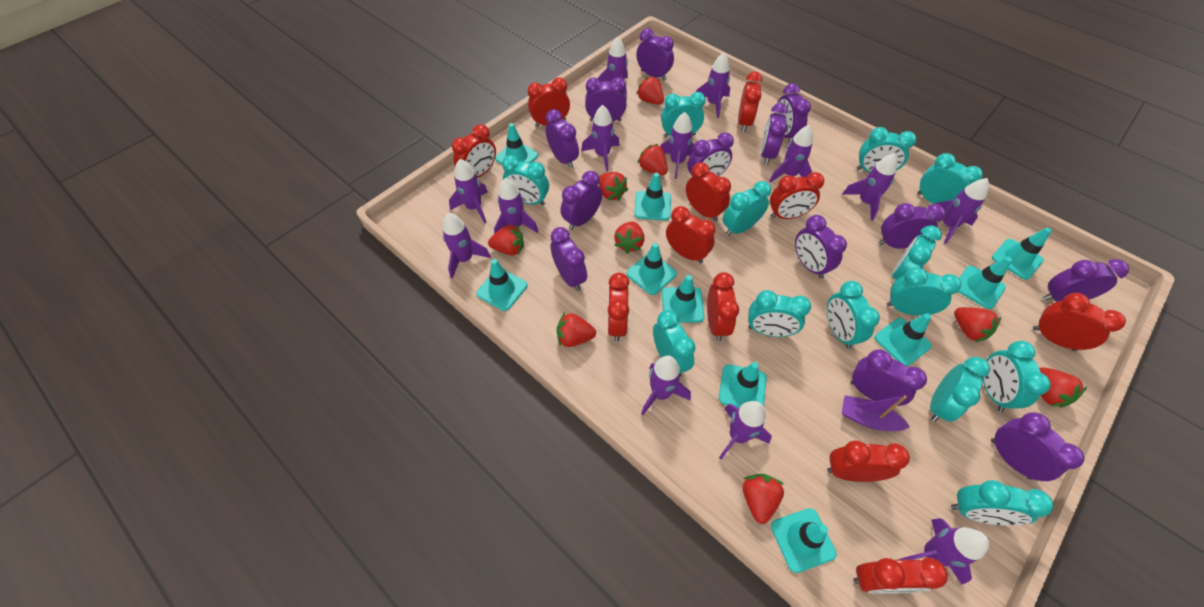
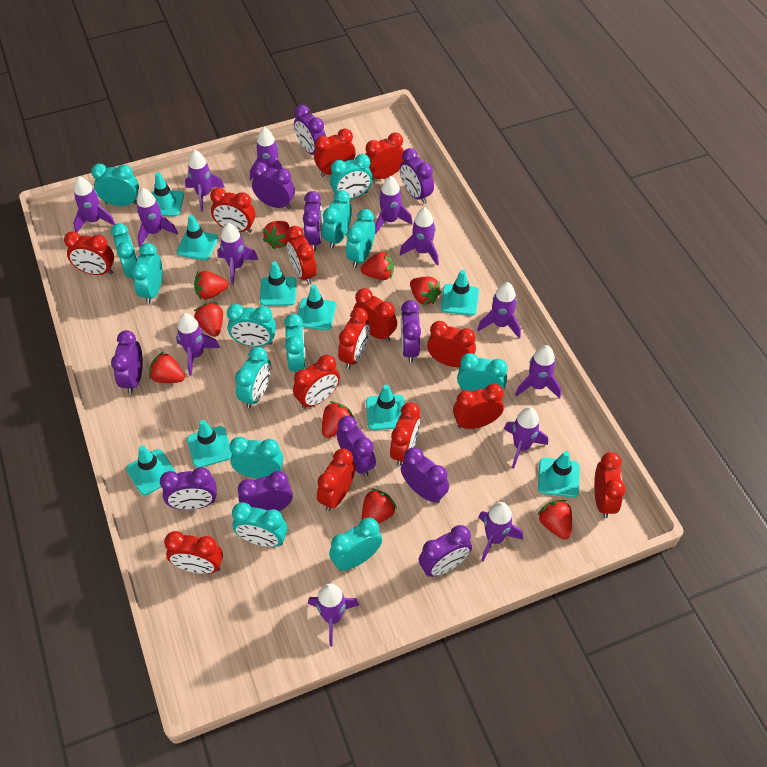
purple boat: 1 -> 0
purple clock: 13 -> 11
red clock: 11 -> 14
turquoise traffic cone: 10 -> 9

